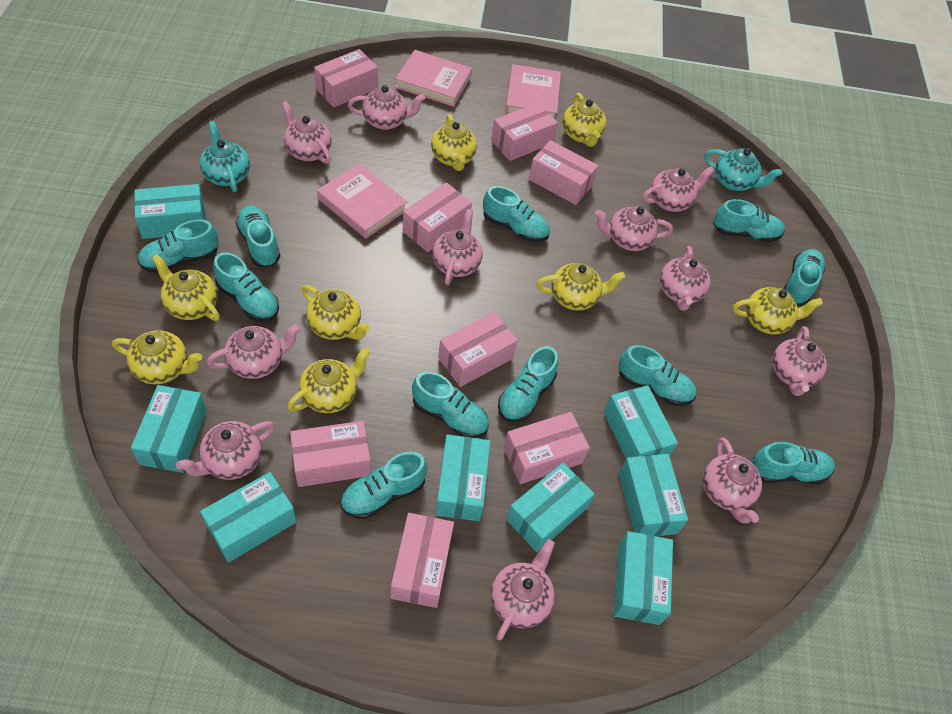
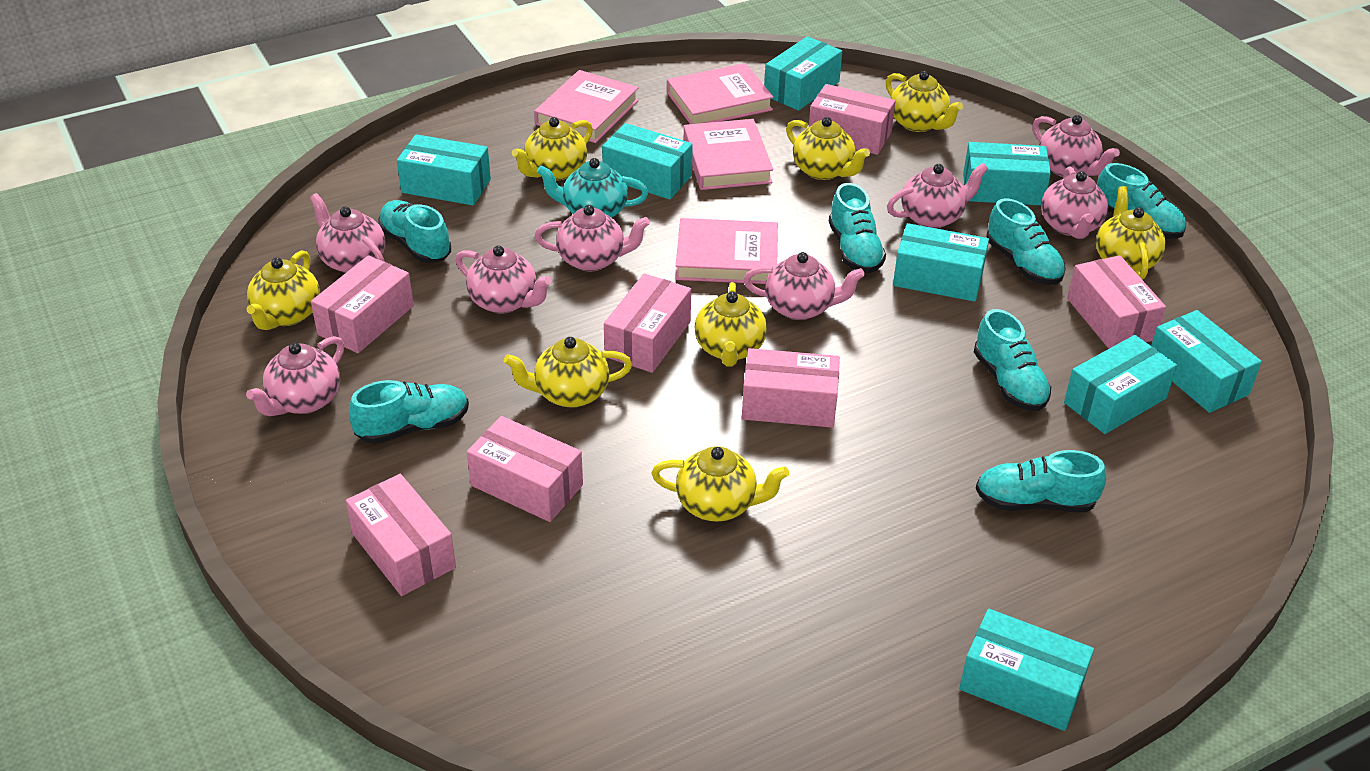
pink book: 3 -> 4
pink box: 8 -> 7
pink teapot: 11 -> 8
turquoise shoe: 11 -> 7
turquoise teapot: 2 -> 1

